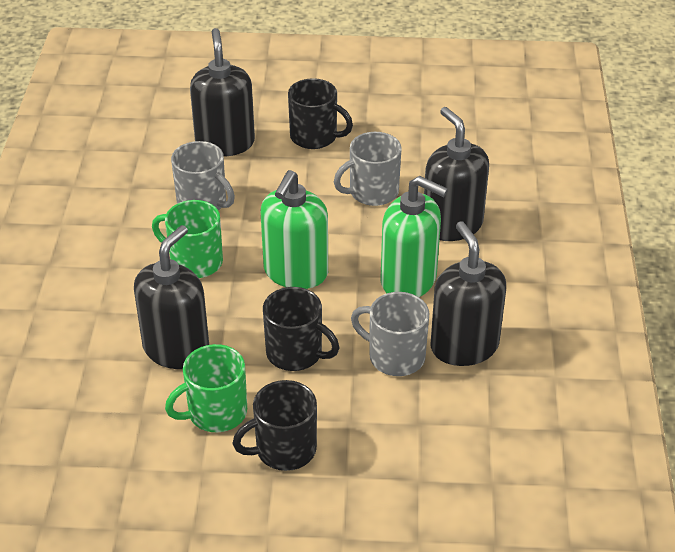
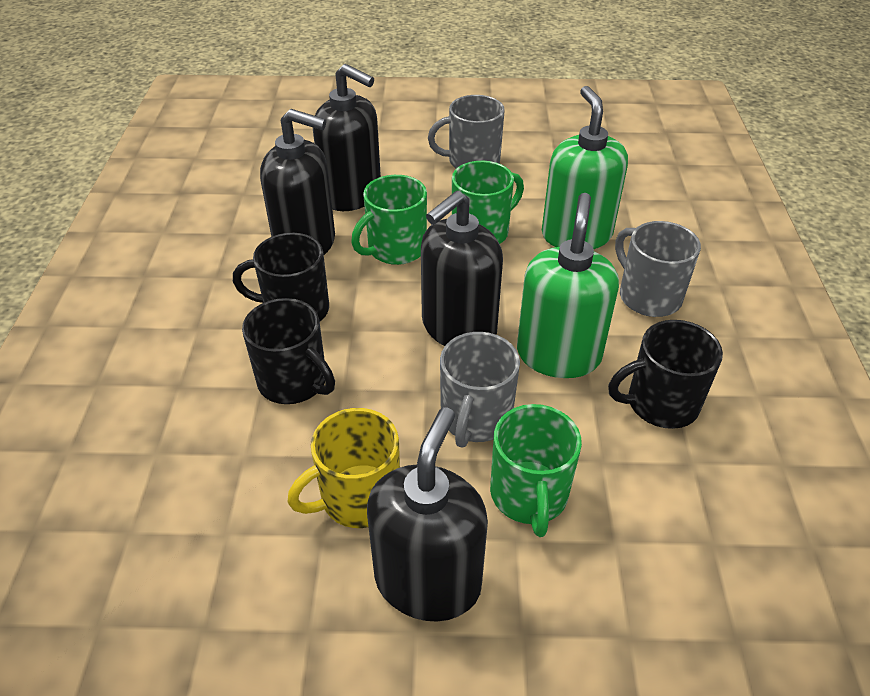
green mug: 2 -> 3
yellow mug: 0 -> 1

